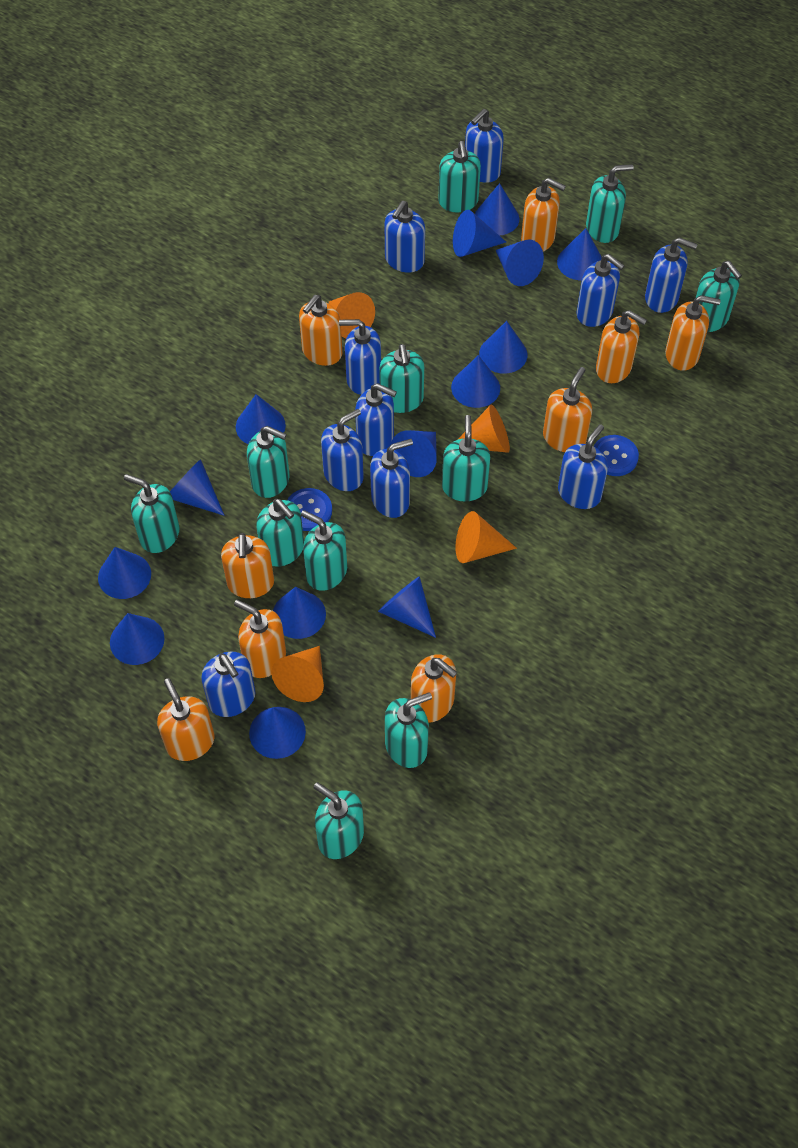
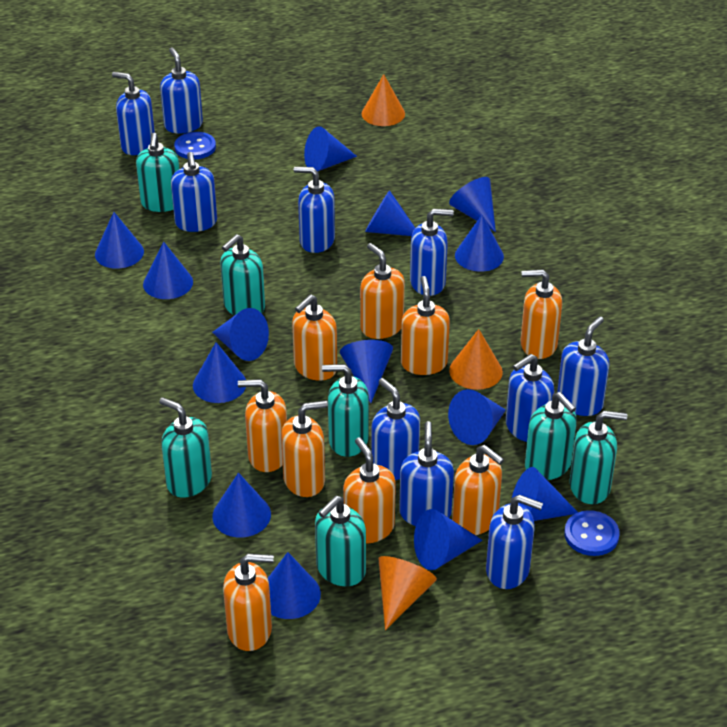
orange cone: 4 -> 3
turquoise soap dispenser: 11 -> 7

